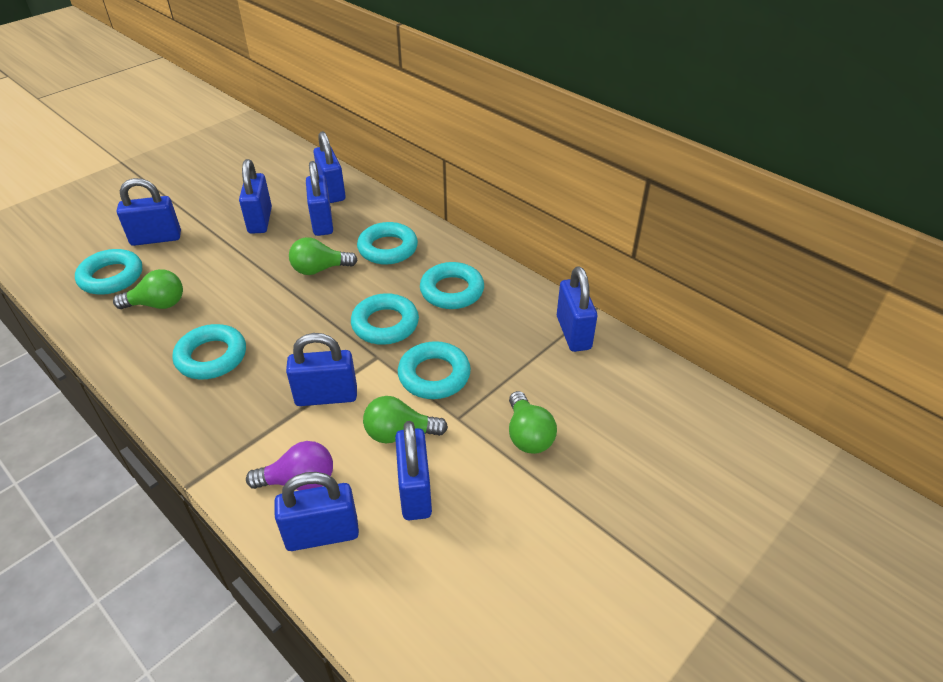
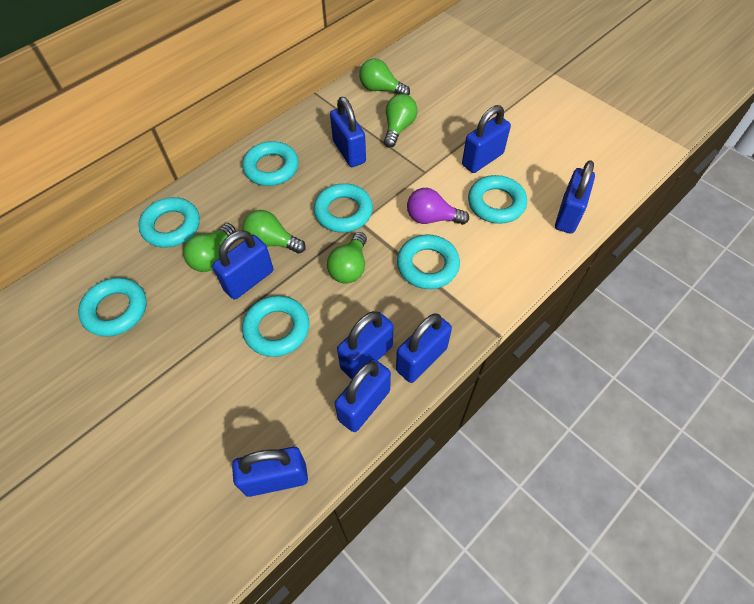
green light bulb: 4 -> 5
turquoise ring: 6 -> 7

